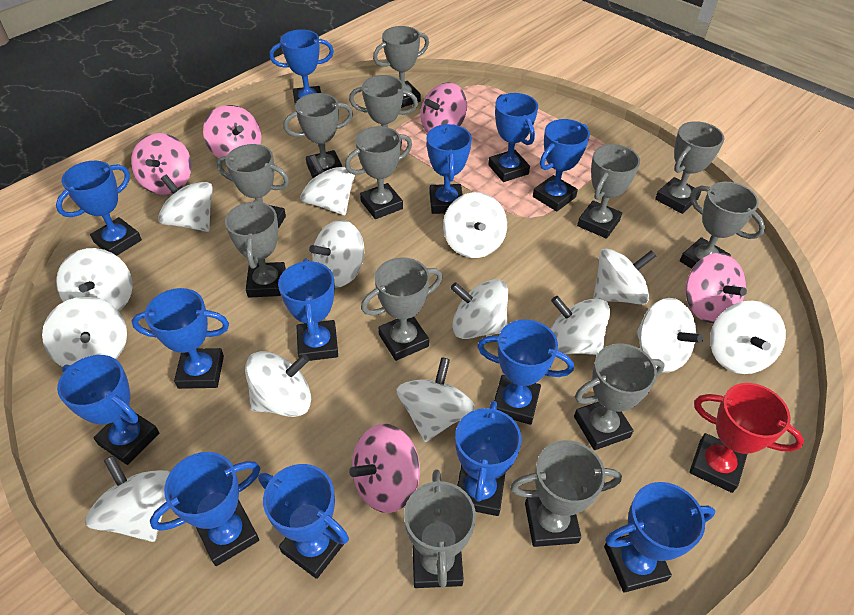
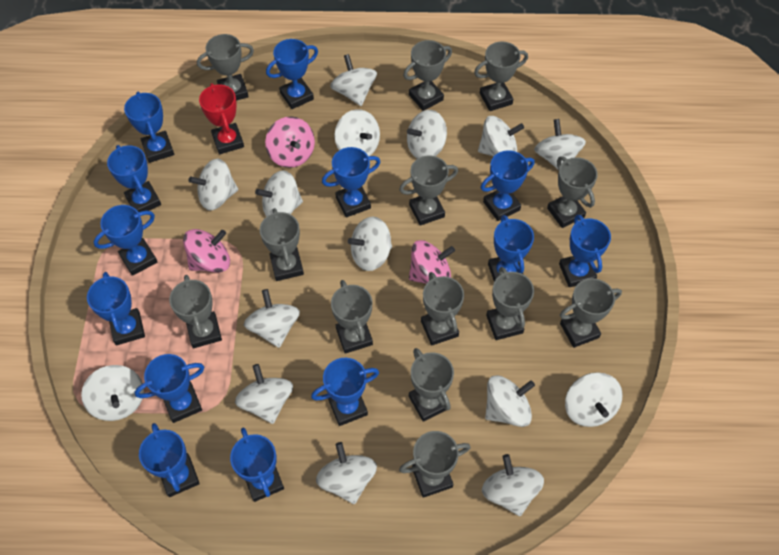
pink spinning top: 5 -> 3
white spinning top: 14 -> 15

